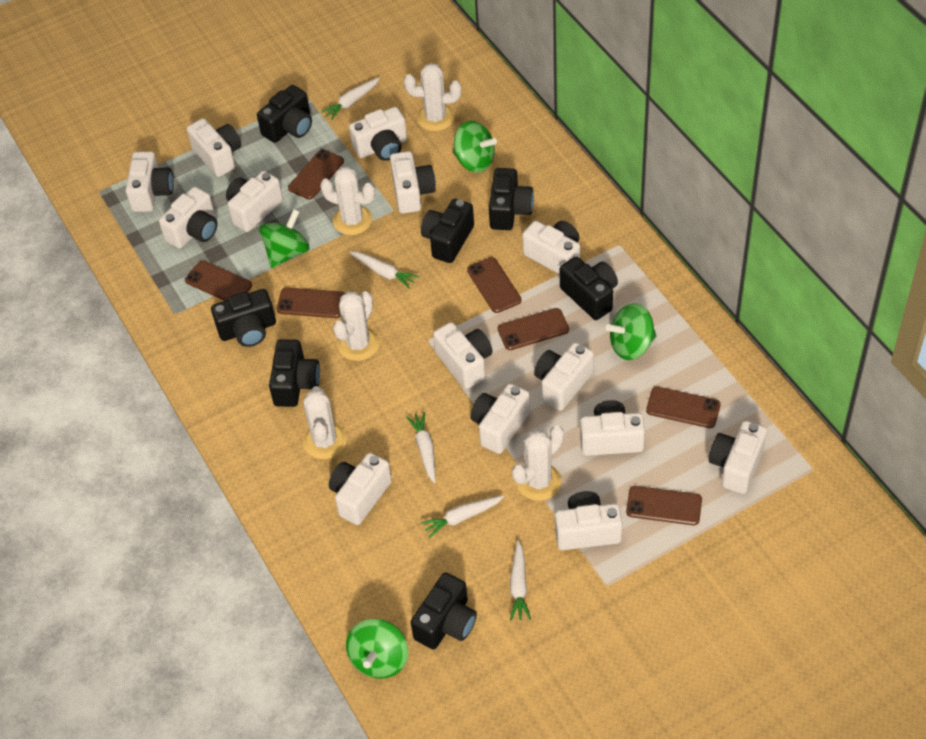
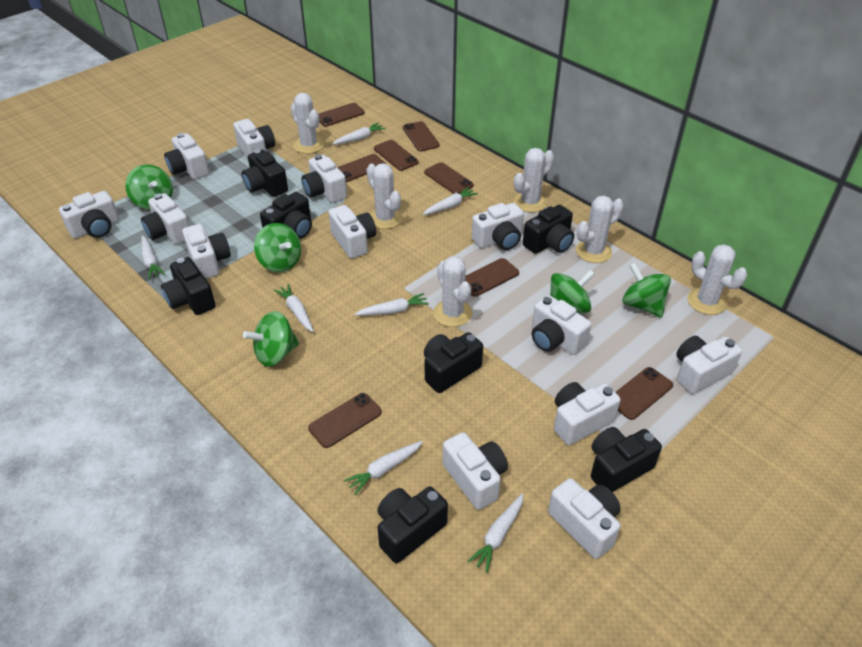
brown phone: 7 -> 8
green spinning top: 4 -> 5
white cactus: 5 -> 6
white camera: 14 -> 13
white carrot: 5 -> 7

